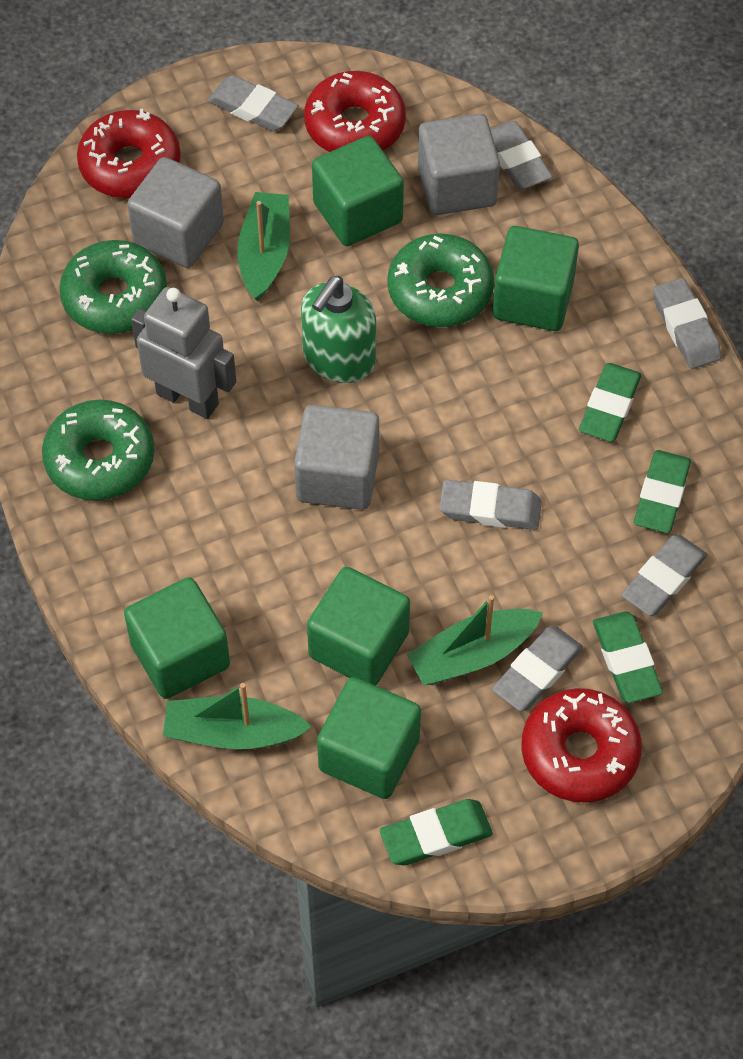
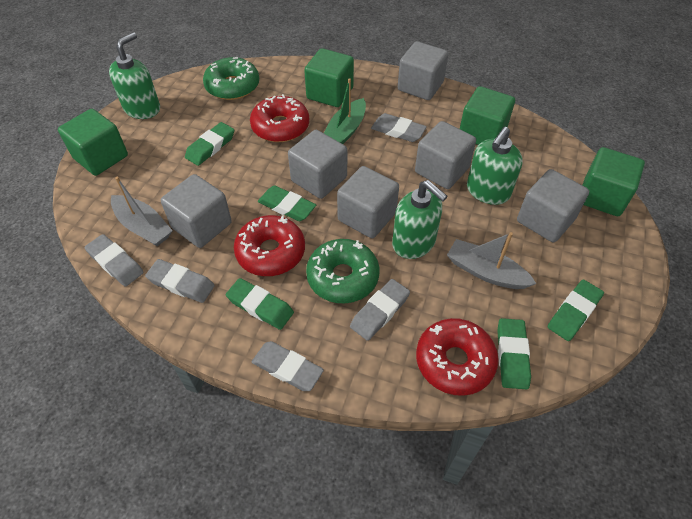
green boat: 3 -> 1
green cube: 5 -> 4
green donut: 3 -> 2
green eraser: 4 -> 5
green soap dispenser: 1 -> 3
grey boat: 0 -> 2
grey cube: 3 -> 6
grey eraser: 6 -> 5
grey robot: 1 -> 0

